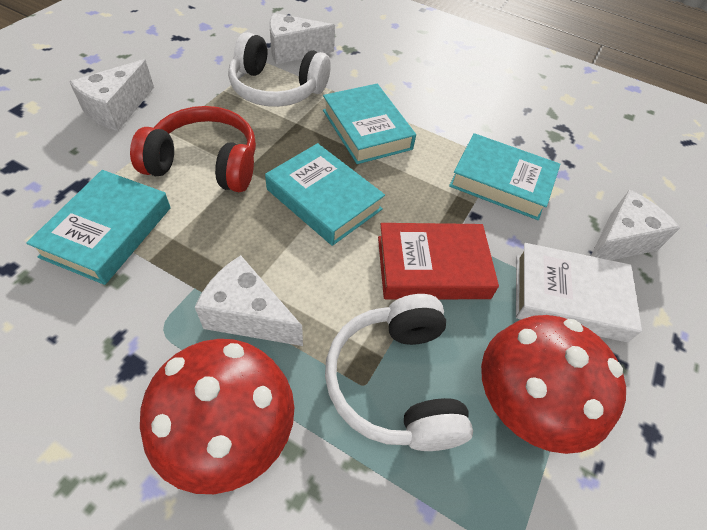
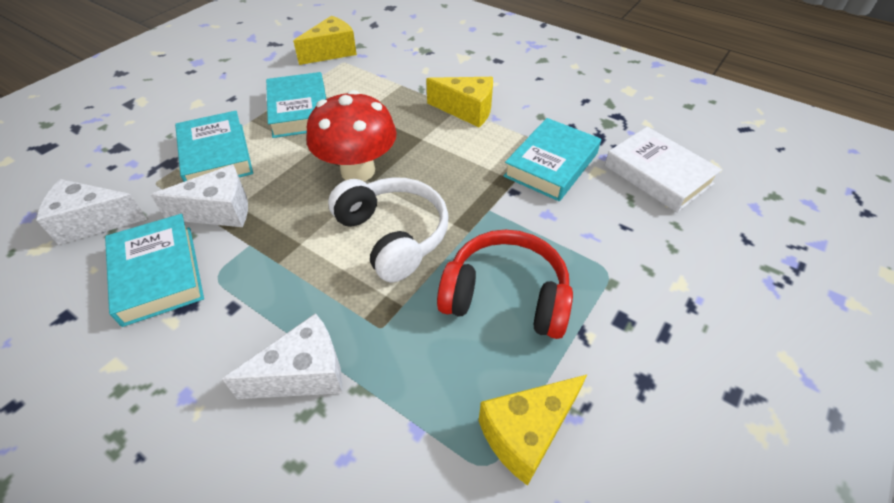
red book: 1 -> 0
red mushroom: 2 -> 1
white cheese: 4 -> 3
white headphones: 2 -> 1
yellow cheese: 0 -> 3

